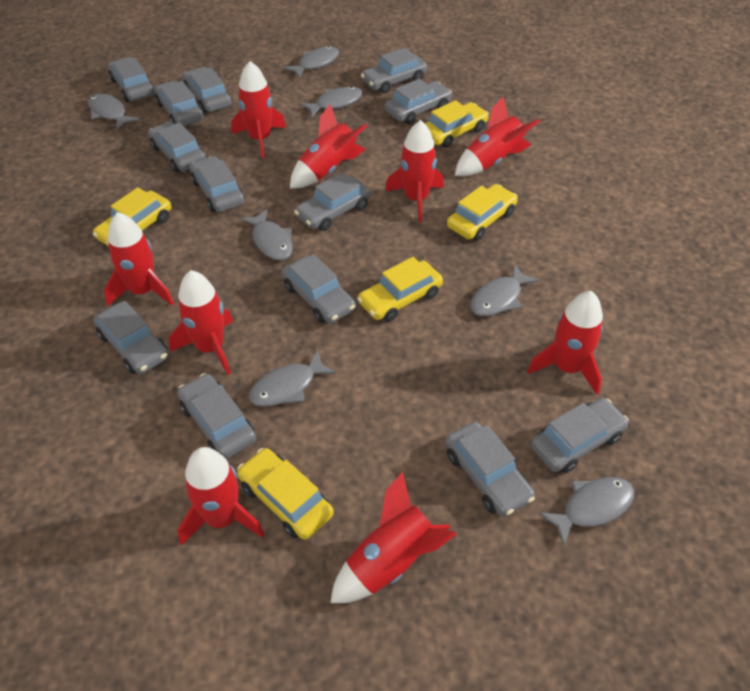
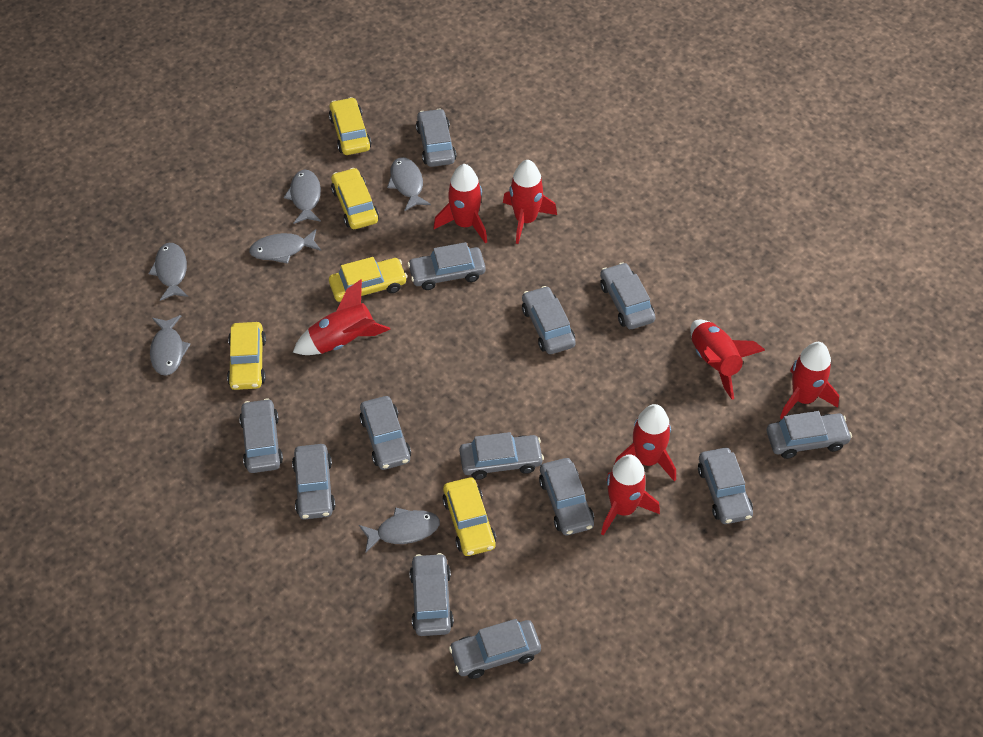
grey fish: 7 -> 6
red rocket: 9 -> 7

